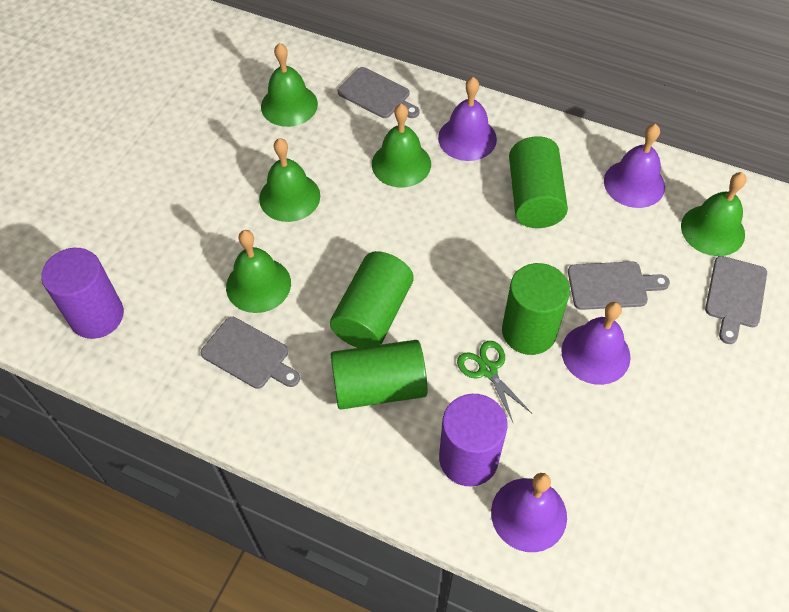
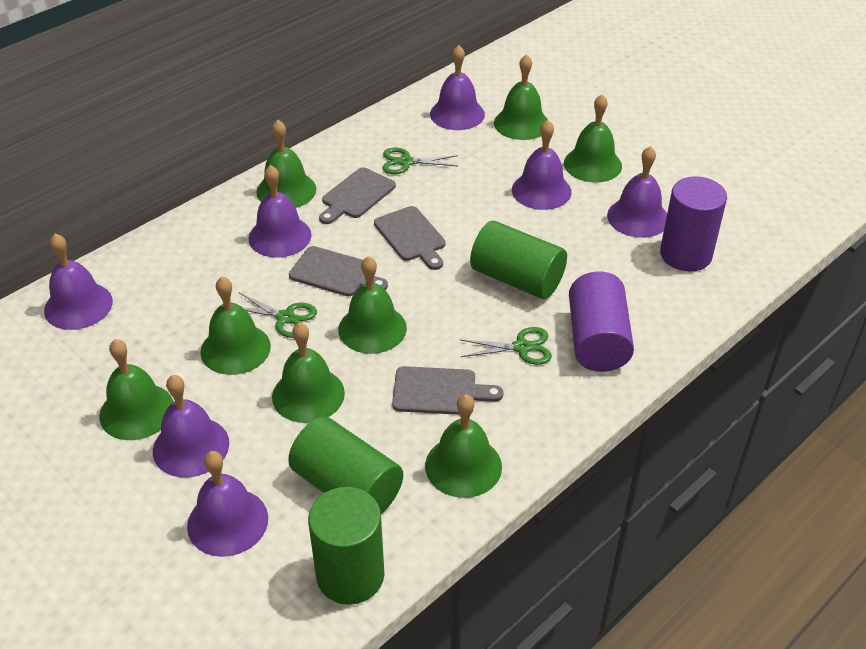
green bell: 5 -> 8
green cylinder: 4 -> 3
green scissors: 1 -> 3
purple bell: 4 -> 7

